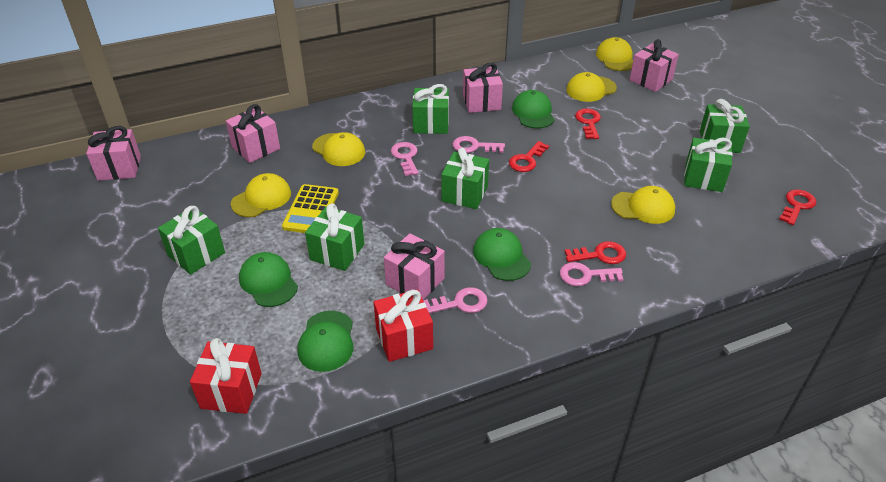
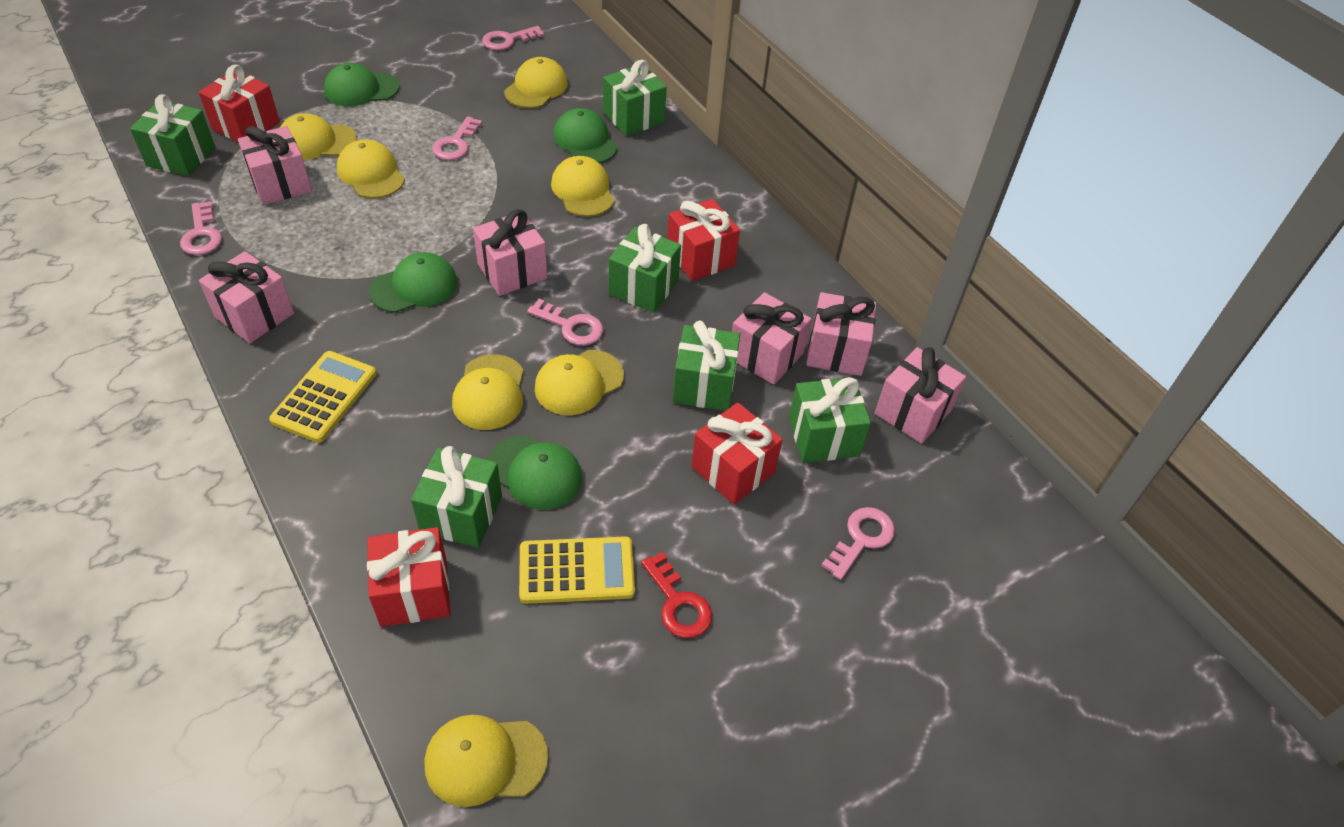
pink gift: 5 -> 6
pink key: 4 -> 5
red gift: 2 -> 4
red key: 4 -> 1
yellow calculator: 1 -> 2
yellow cap: 5 -> 7

